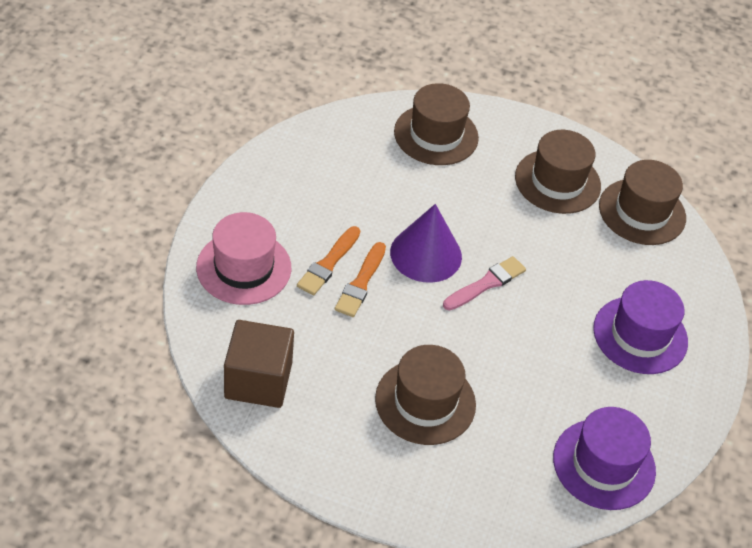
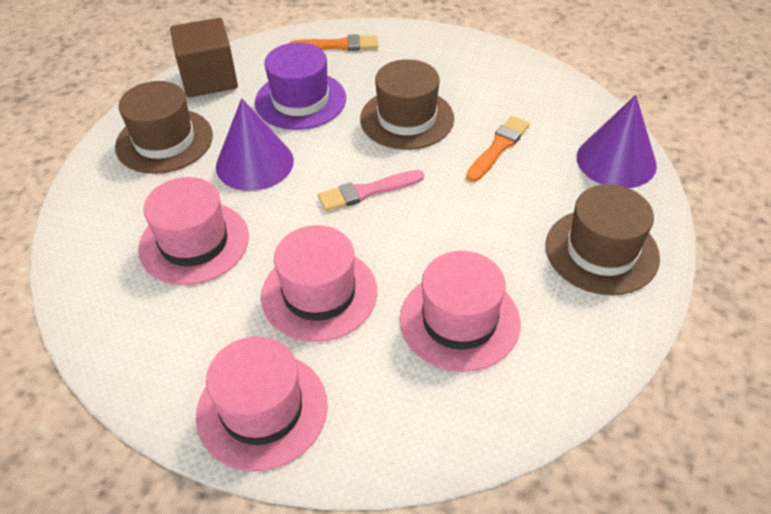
brown hat: 4 -> 3
pink hat: 1 -> 4
purple cone: 1 -> 2
purple hat: 2 -> 1

